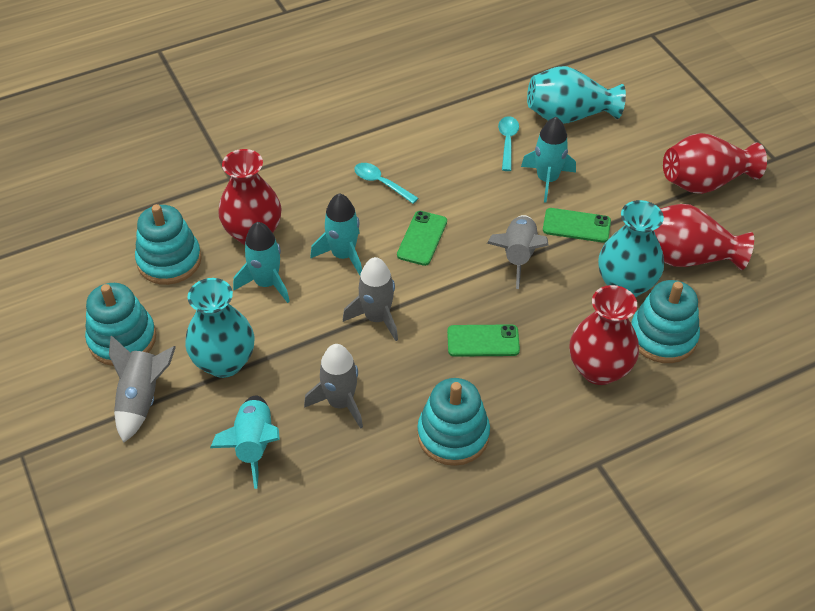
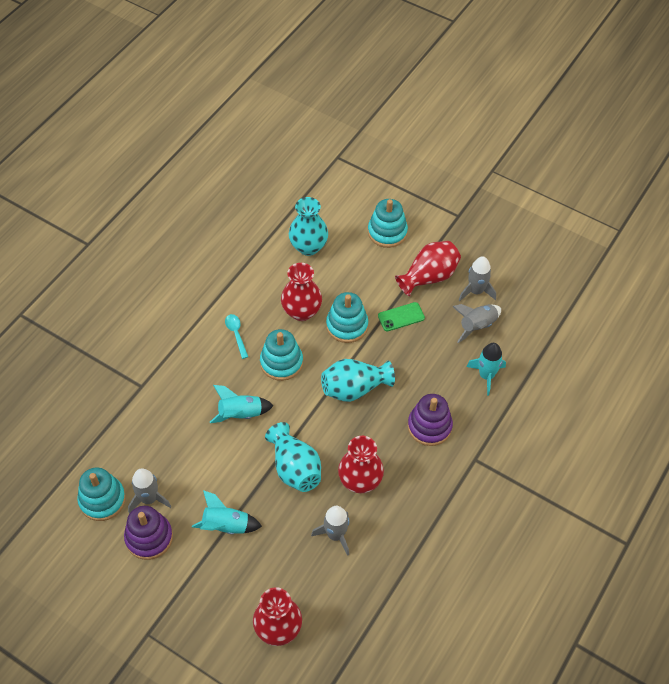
green phone: 3 -> 1
purple stacking toy: 0 -> 2
turquoise rocket: 4 -> 3
turquoise spoon: 2 -> 1

